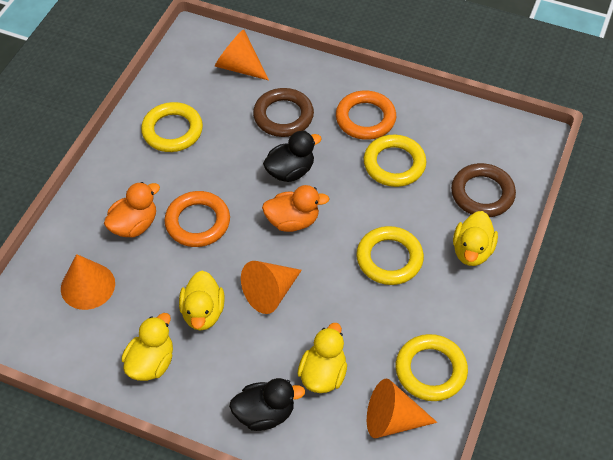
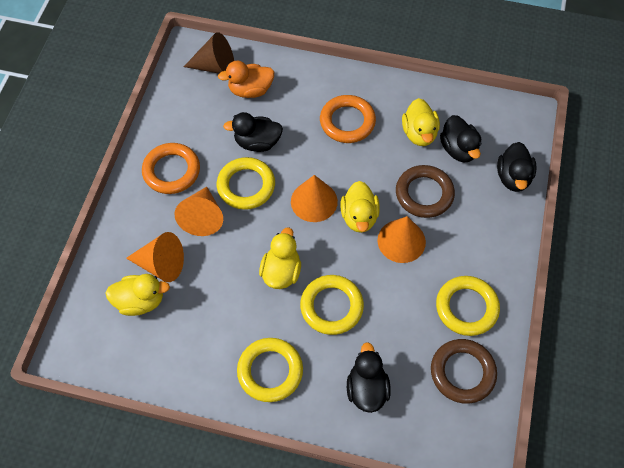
black duck: 2 -> 4
brown cone: 0 -> 1
orange duck: 2 -> 1

